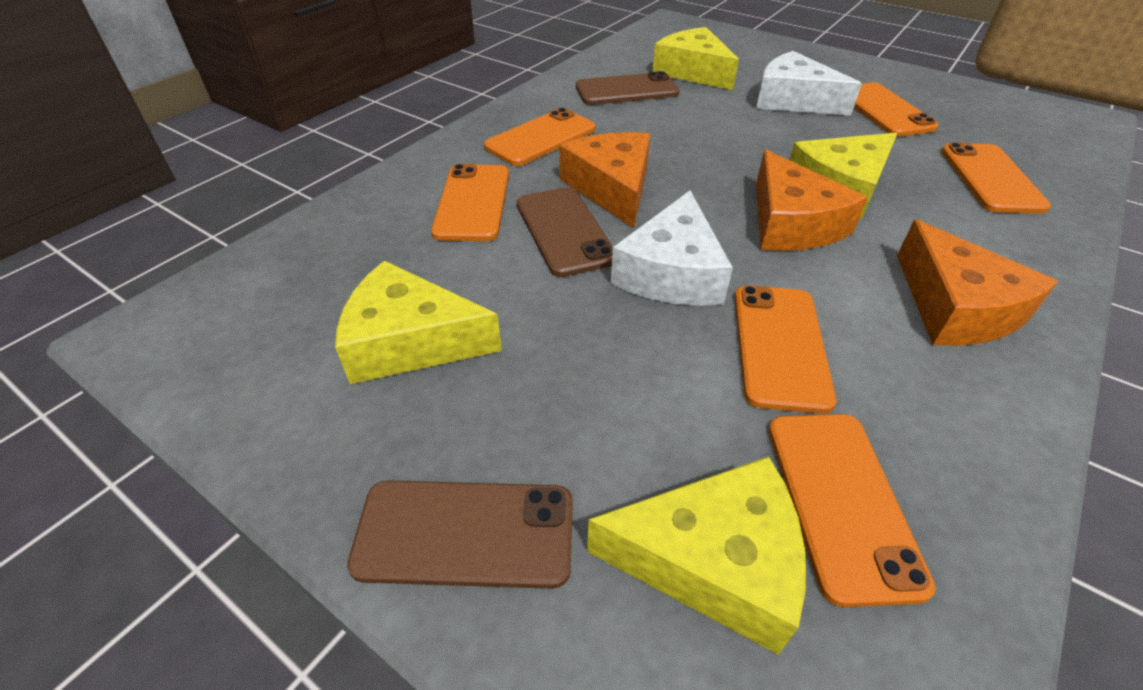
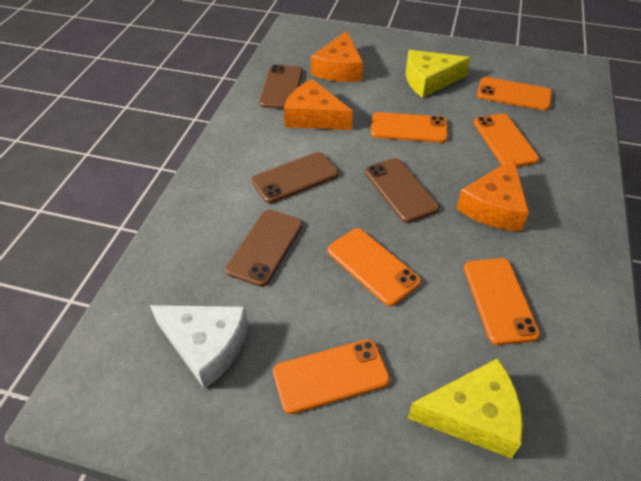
brown phone: 3 -> 4
white cheese: 2 -> 1
yellow cheese: 4 -> 2

